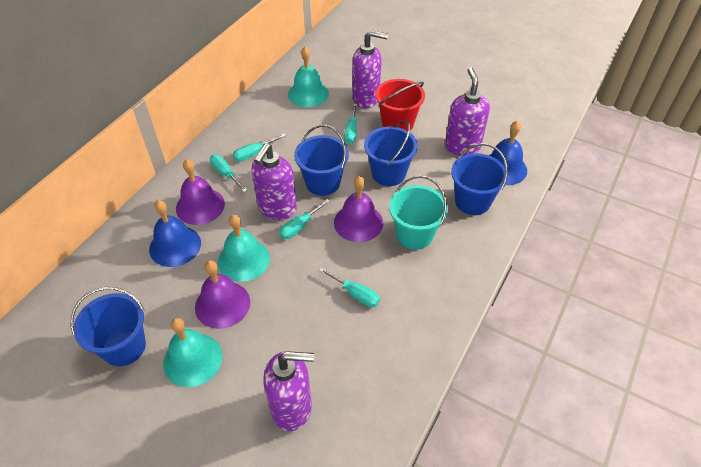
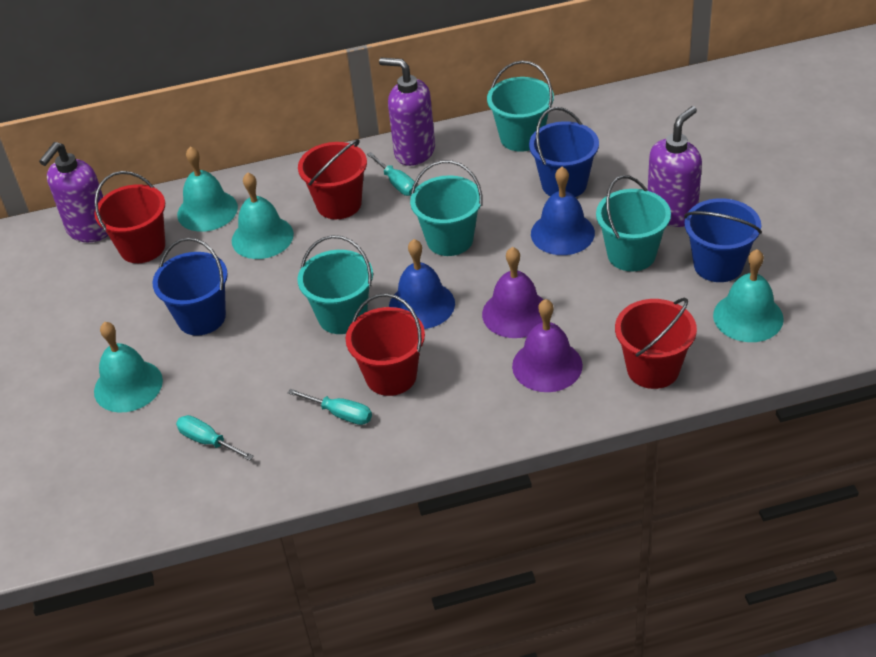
blue bucket: 4 -> 3
purple bell: 3 -> 2
purple soap dispenser: 4 -> 3
red bucket: 1 -> 4
turquoise bell: 3 -> 4
turquoise bucket: 1 -> 4
turquoise screwdriver: 5 -> 3

